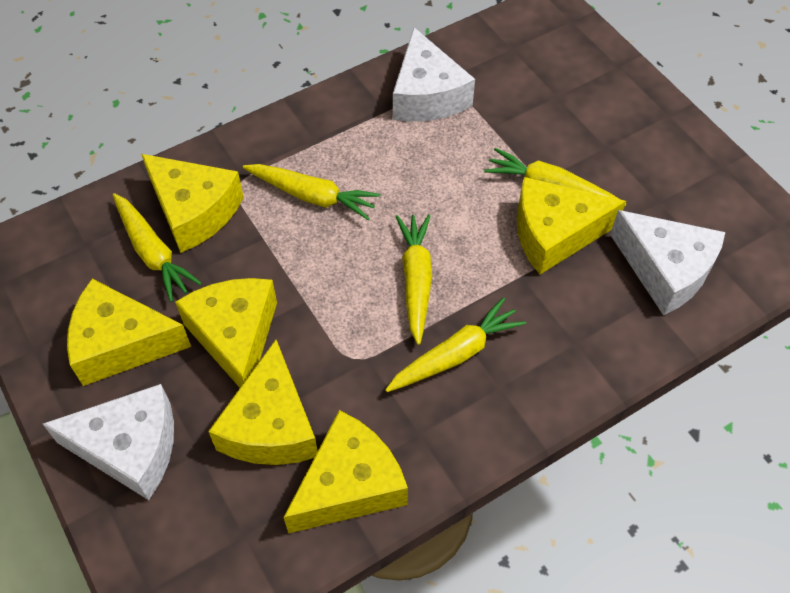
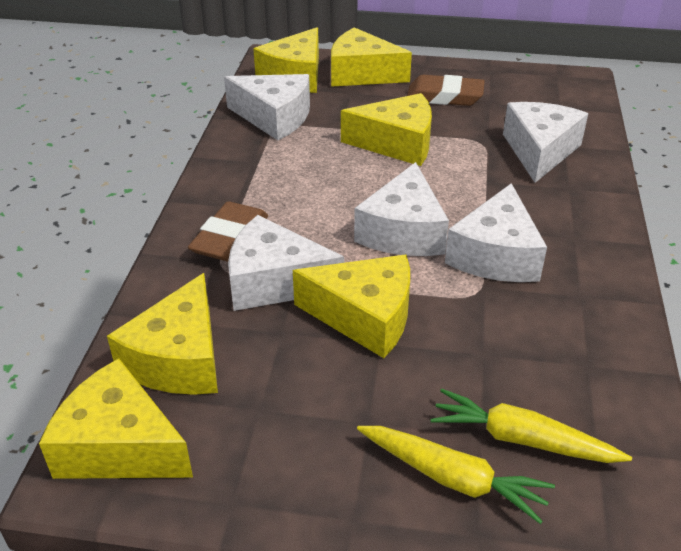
brown eraser: 0 -> 2
white cheese: 3 -> 5
yellow carrot: 5 -> 2

